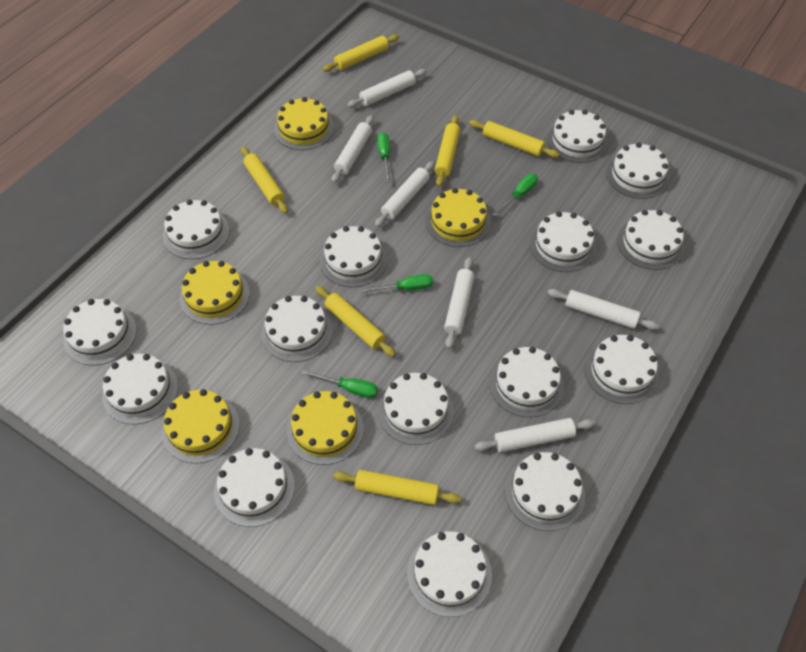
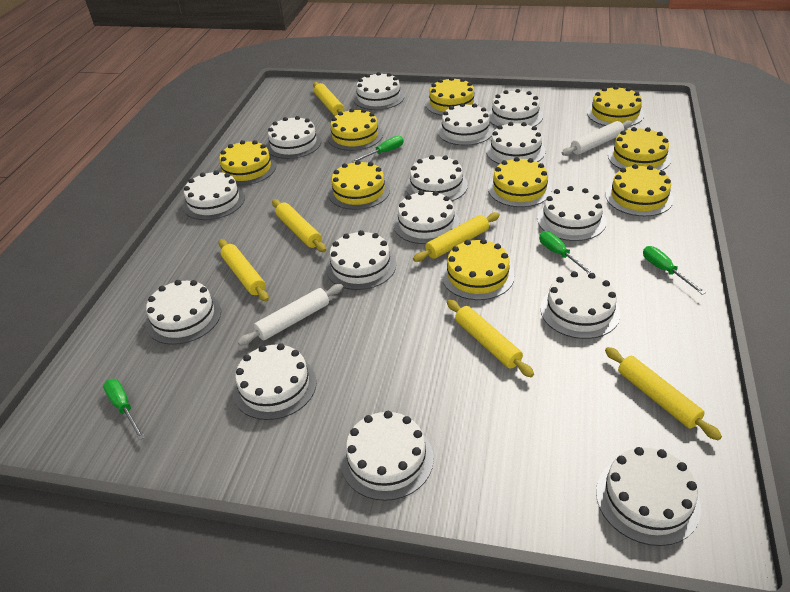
white rolling pin: 6 -> 2
yellow cake: 5 -> 9

